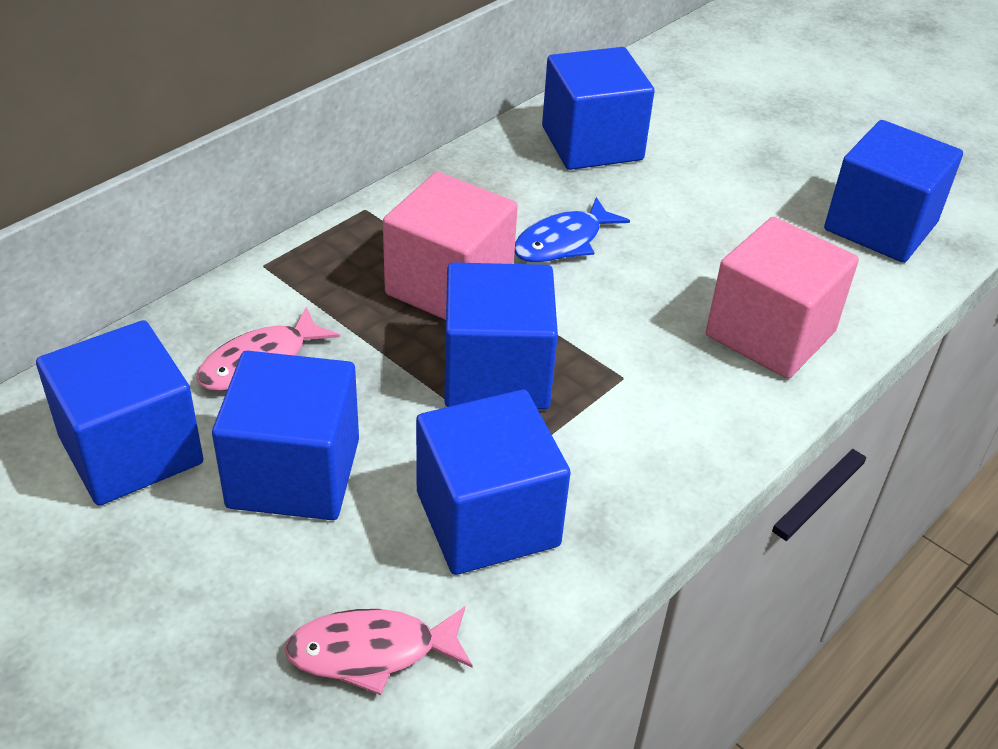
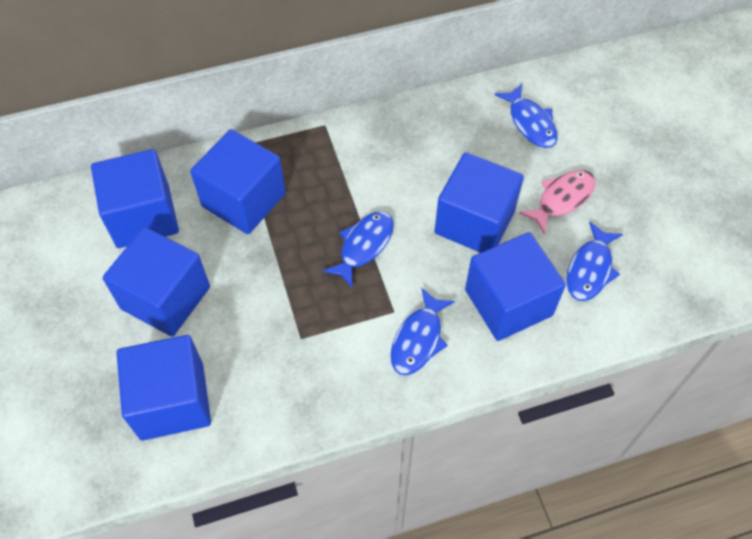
blue fish: 1 -> 4
pink cube: 2 -> 0
pink fish: 2 -> 1

